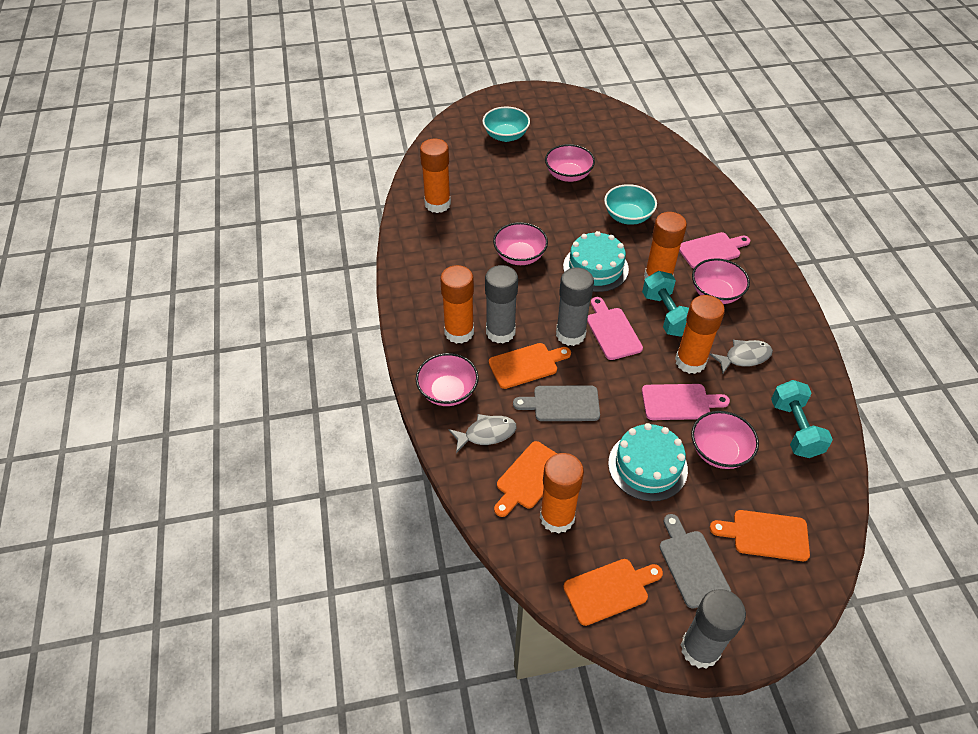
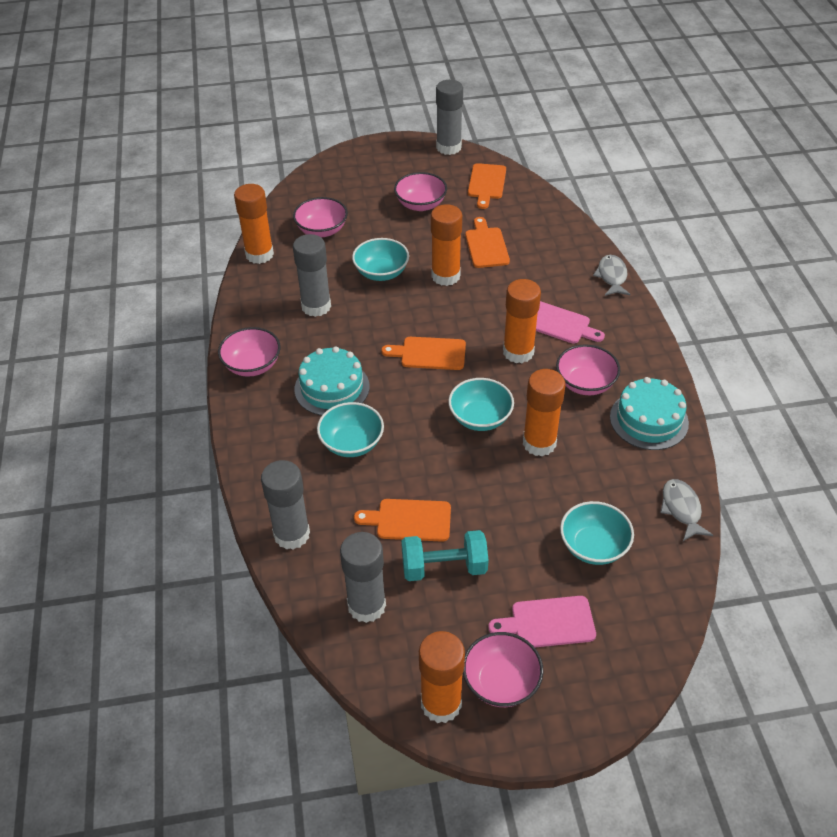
grey cutting board: 2 -> 0
grey glue stick: 3 -> 4
pink cutting board: 3 -> 2
turquoise bowl: 2 -> 4
turquoise dumbbell: 2 -> 1

